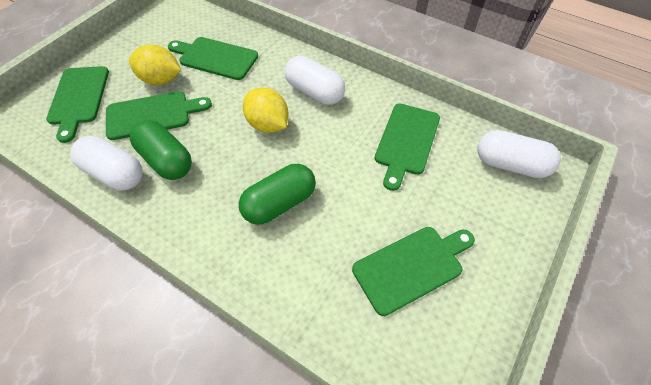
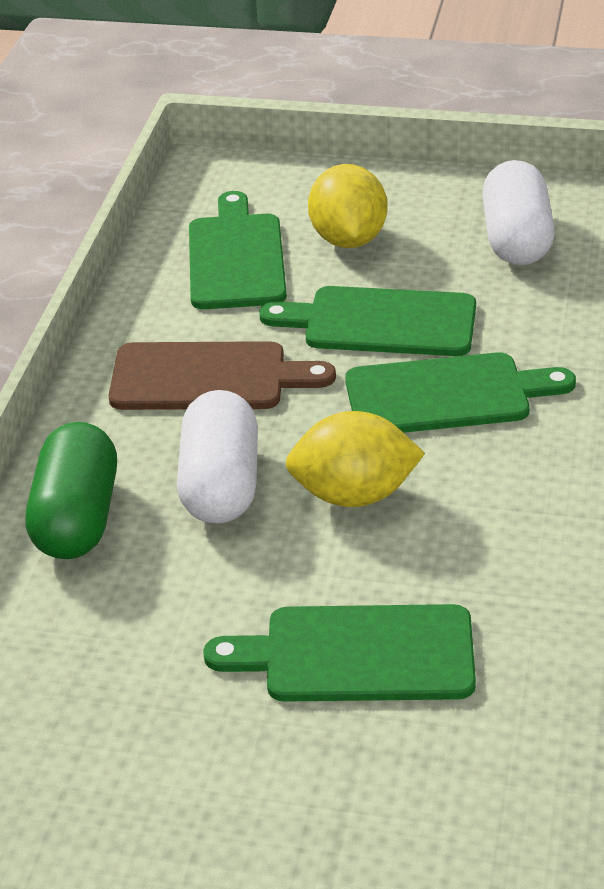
brown cutting board: 0 -> 1
green capsule: 2 -> 1
green cutting board: 5 -> 4
white capsule: 3 -> 2

